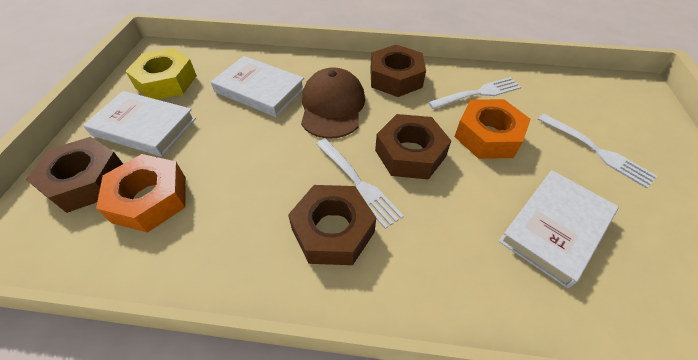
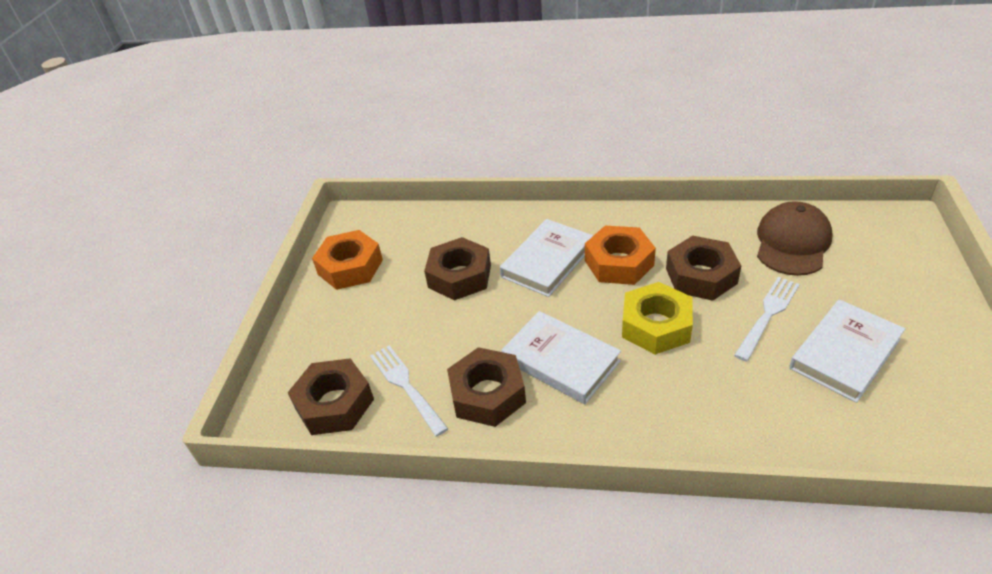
white fork: 3 -> 2

